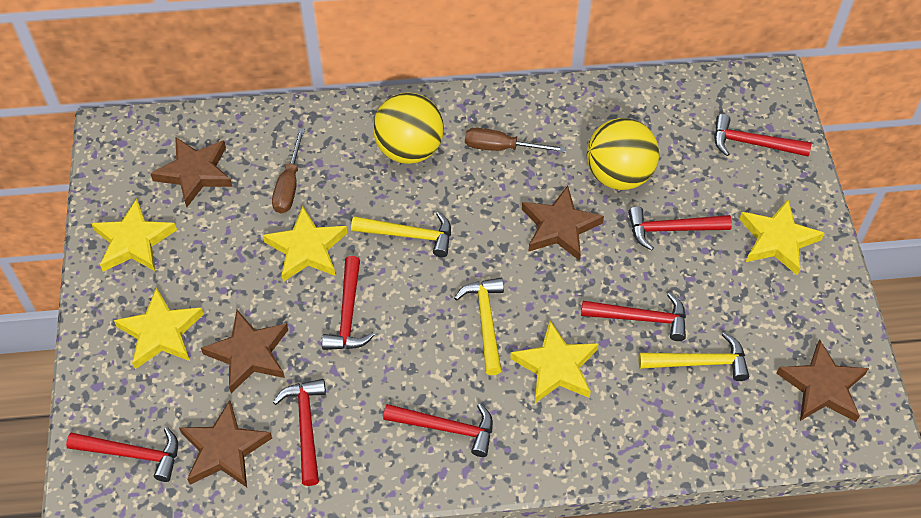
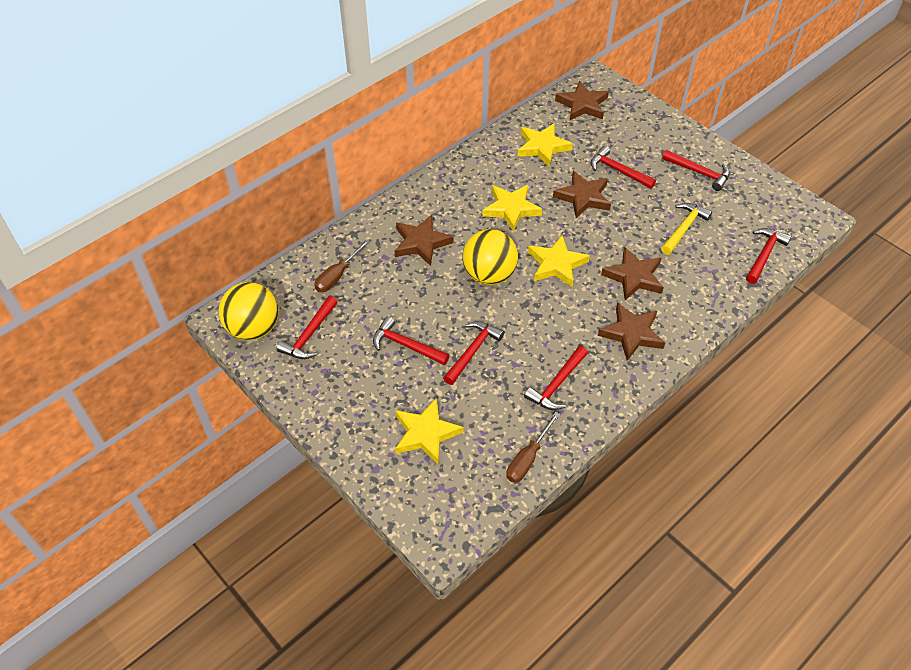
yellow hammer: 3 -> 1
yellow star: 5 -> 4

